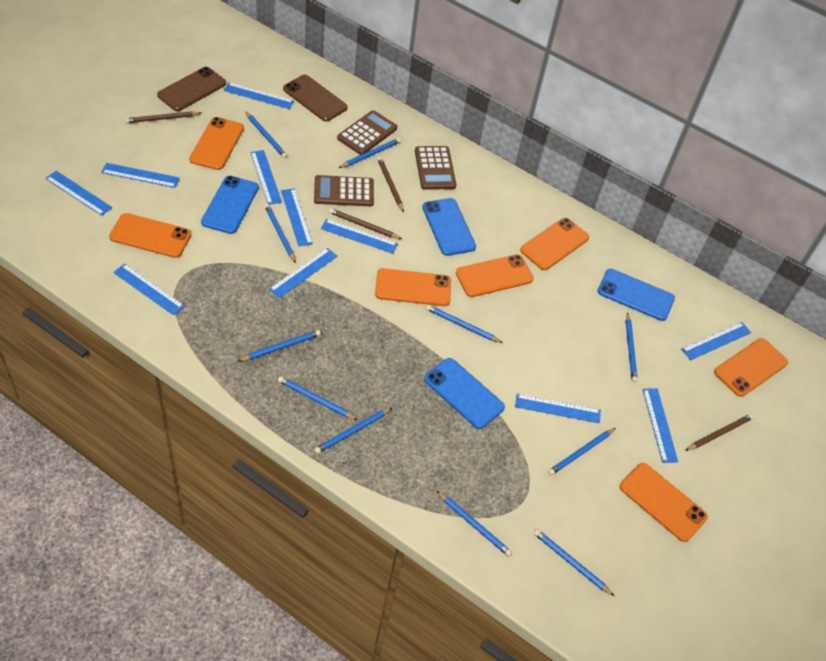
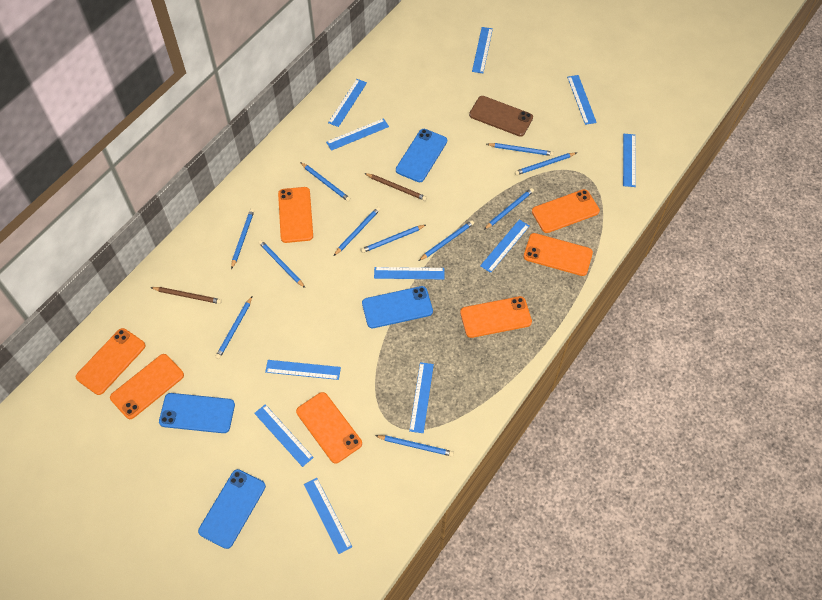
brown calculator: 3 -> 0
brown pencil: 4 -> 2
brown phone: 2 -> 1

